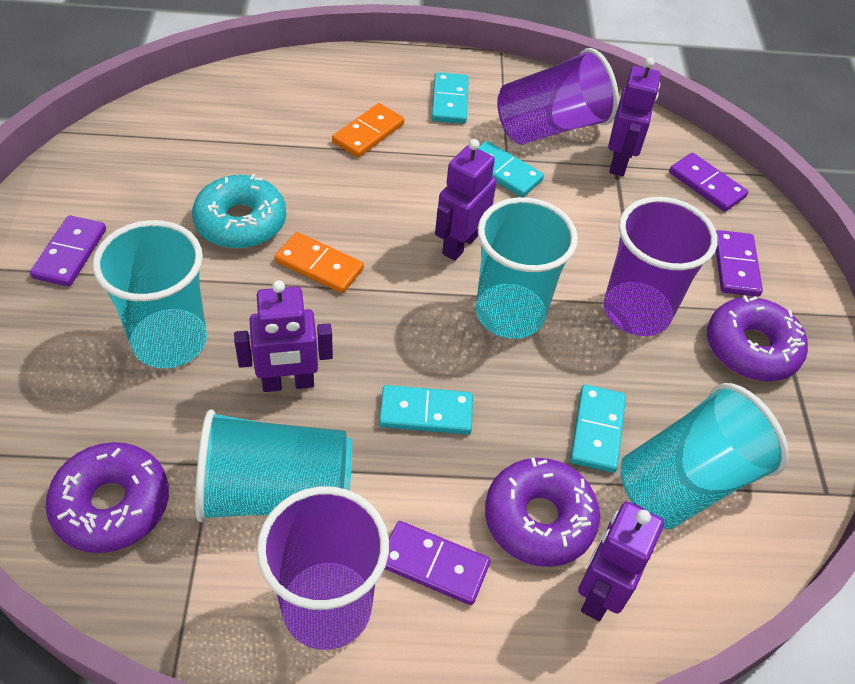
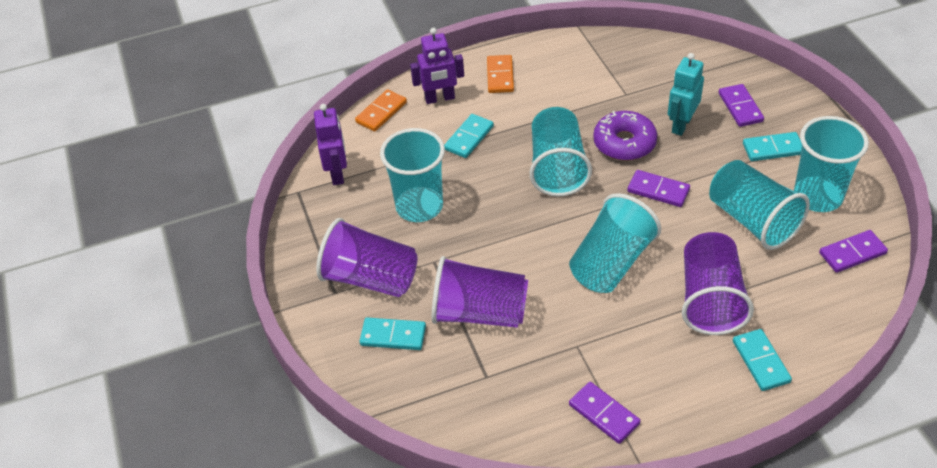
purple donut: 3 -> 1
purple robot: 4 -> 2
turquoise cup: 4 -> 5
turquoise donut: 1 -> 0
turquoise robot: 0 -> 1

